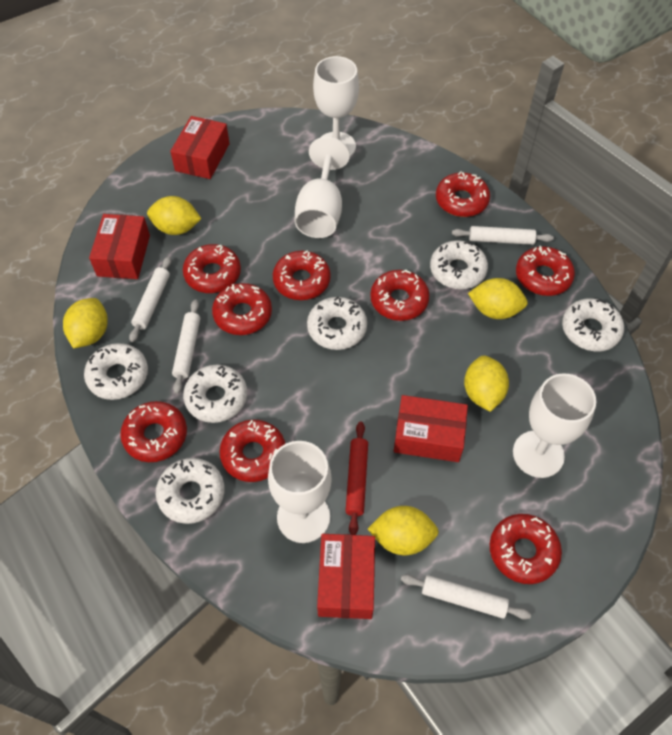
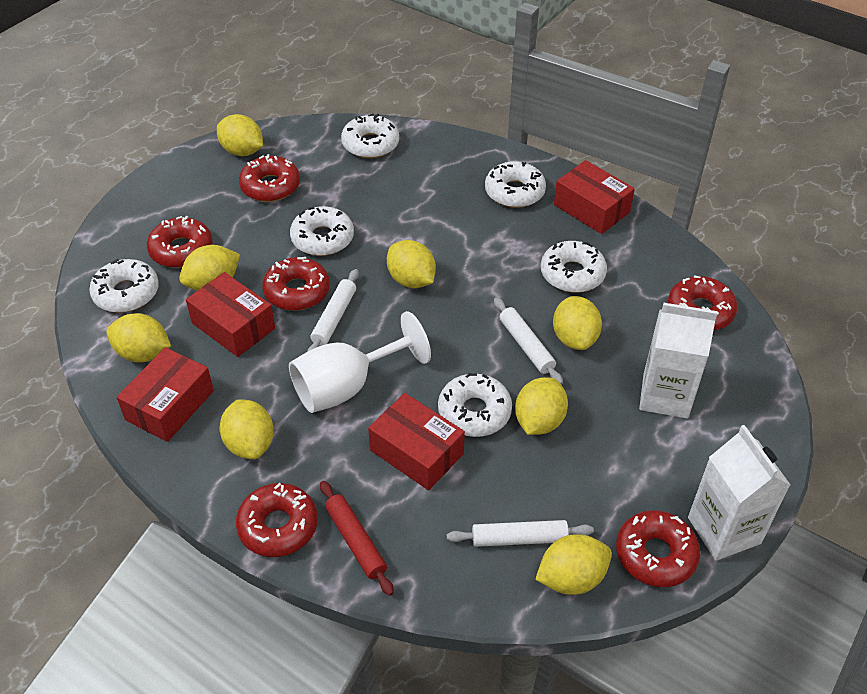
red donut: 9 -> 6
white carton: 0 -> 2
white goblet: 4 -> 1
white rolling pin: 4 -> 3
yellow lemon: 5 -> 8

